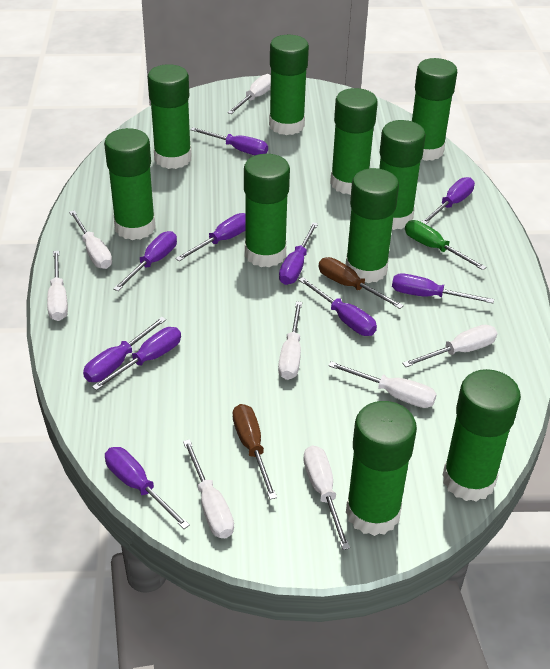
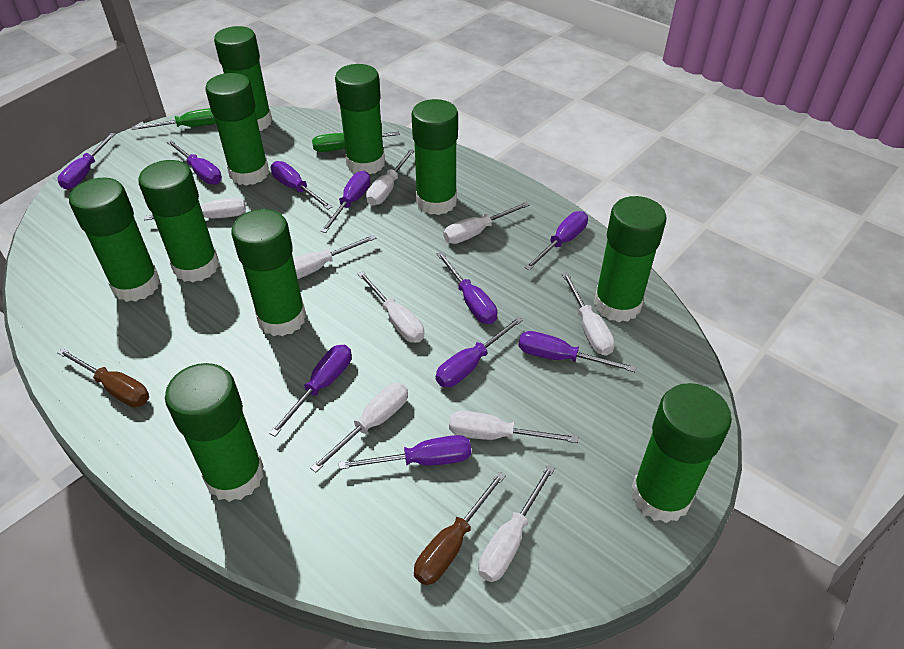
green screwdriver: 1 -> 2
white screwdriver: 8 -> 9

